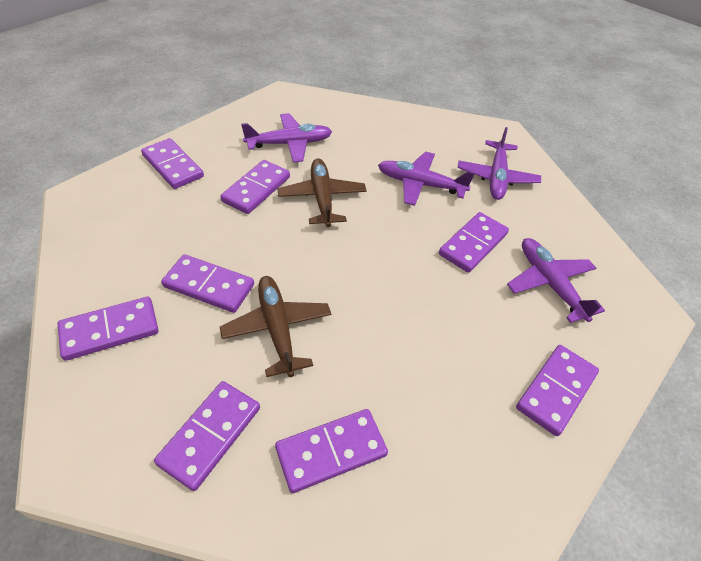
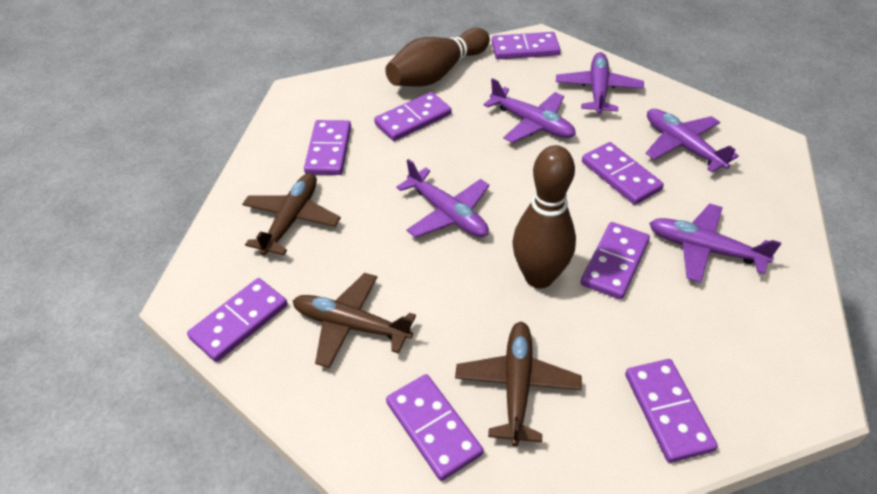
brown bowling pin: 0 -> 2
brown plane: 2 -> 3
purple plane: 4 -> 5

